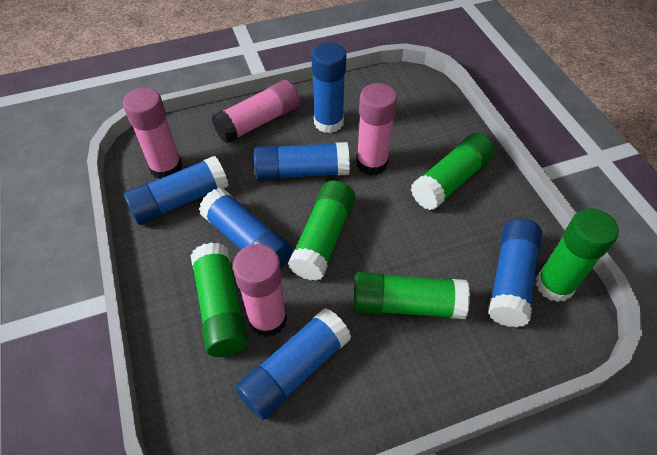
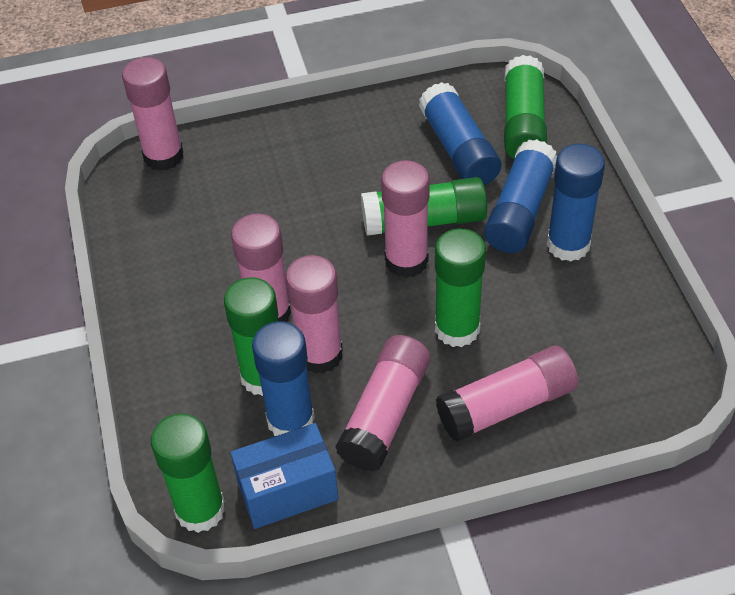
blue box: 0 -> 1
blue glue stick: 6 -> 4
pink glue stick: 4 -> 6

